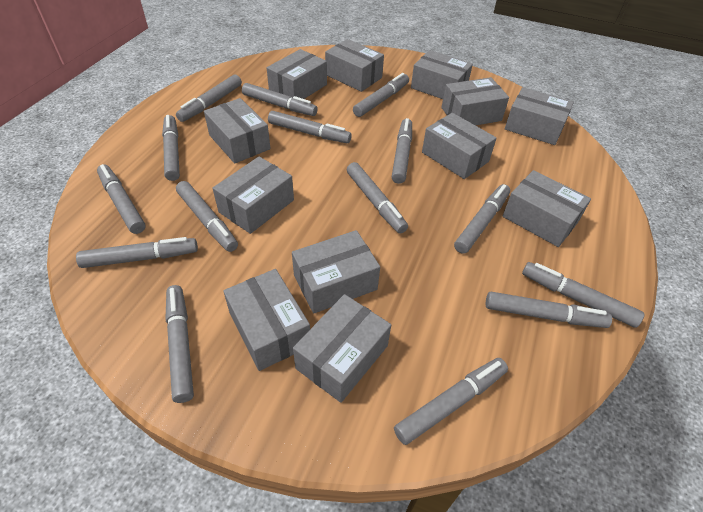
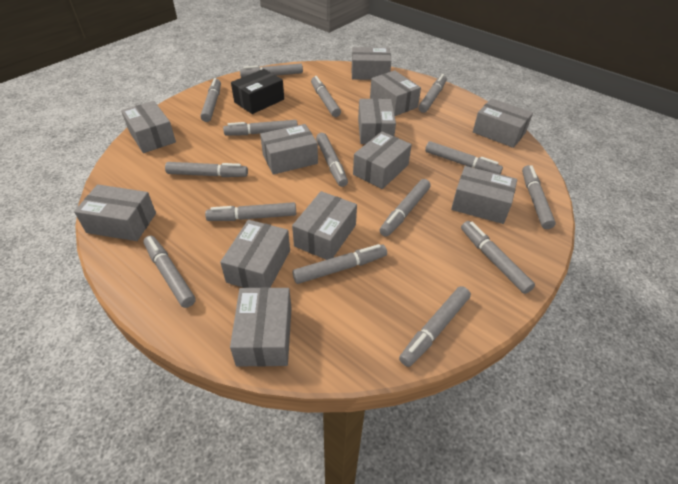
black box: 0 -> 1

